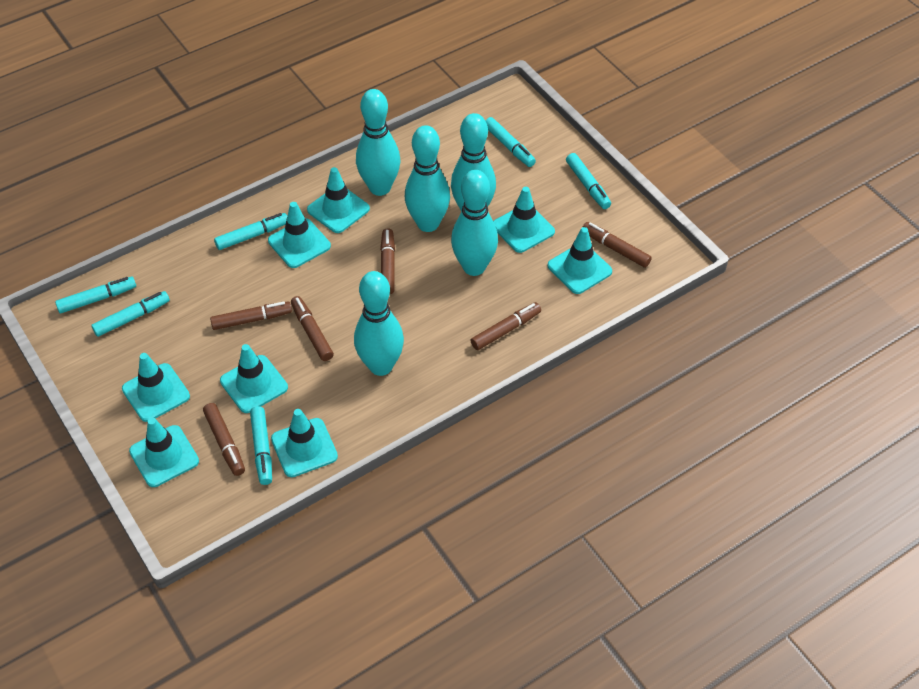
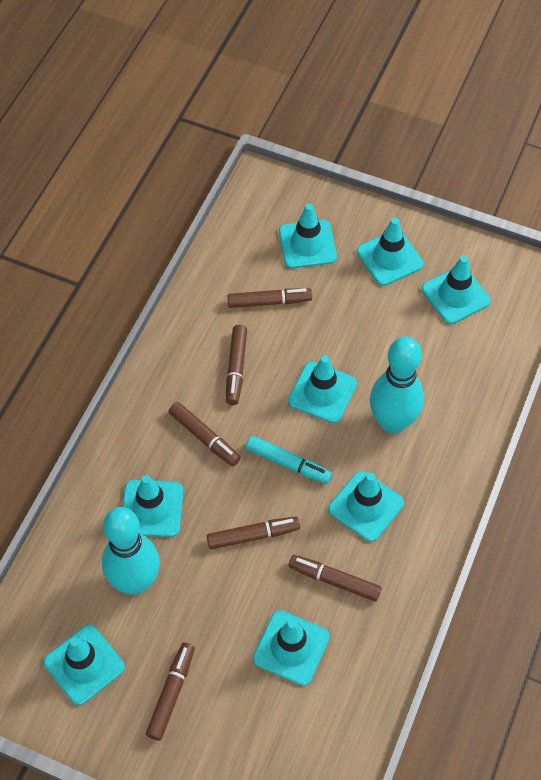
turquoise bowling pin: 5 -> 2
turquoise marker: 6 -> 1

